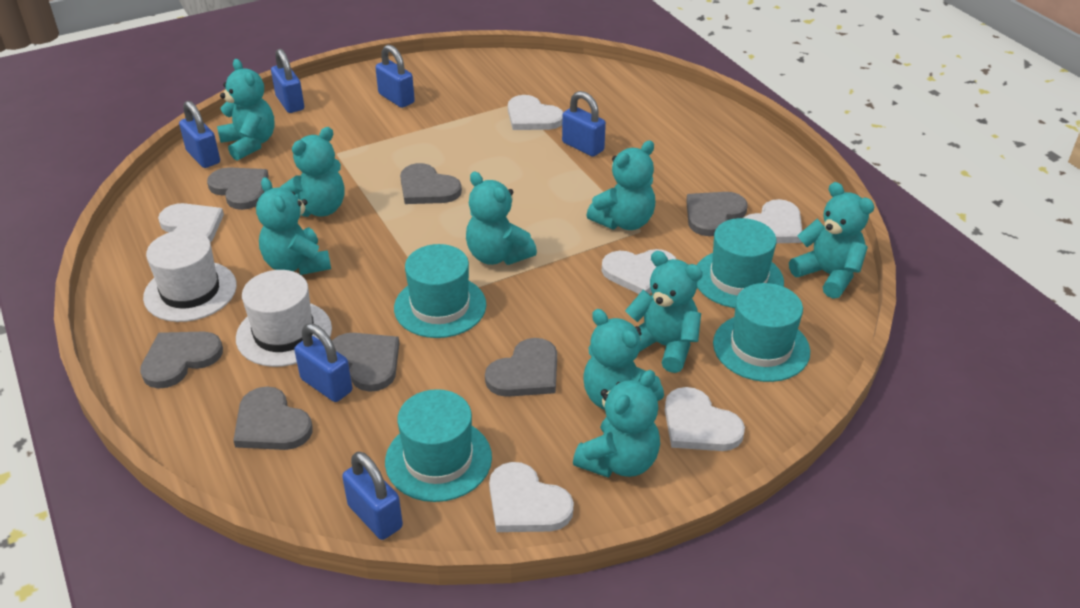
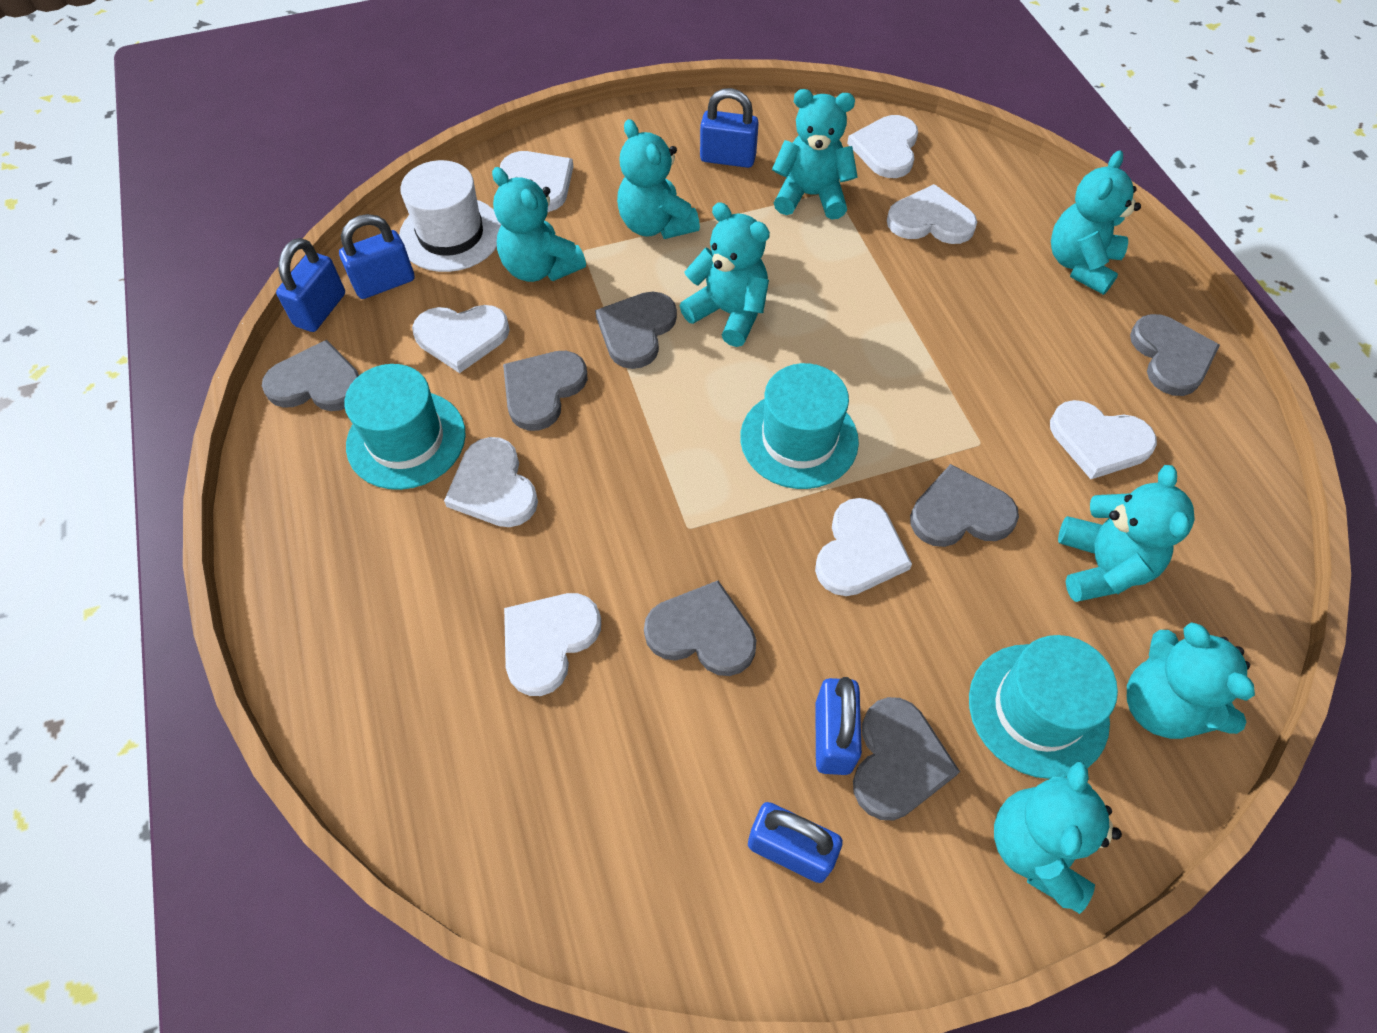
blue padlock: 6 -> 5
turquoise hat: 4 -> 3
turquoise teddy bear: 9 -> 8
white hat: 2 -> 1
white heart: 6 -> 8

